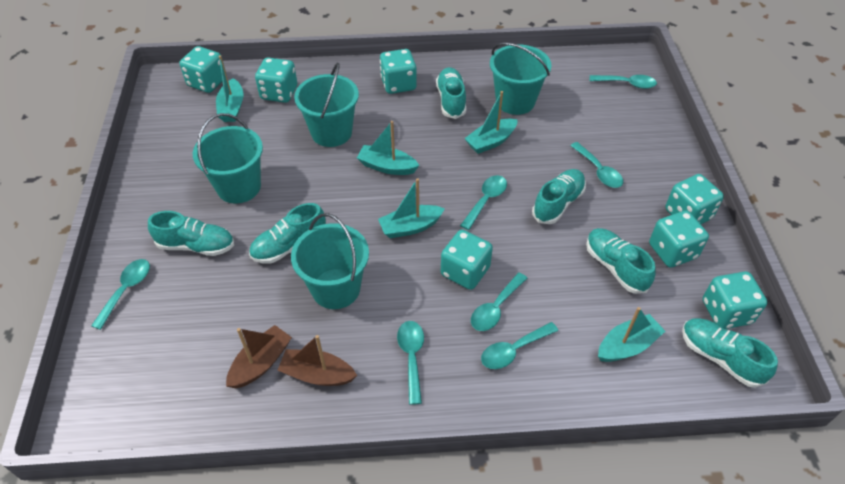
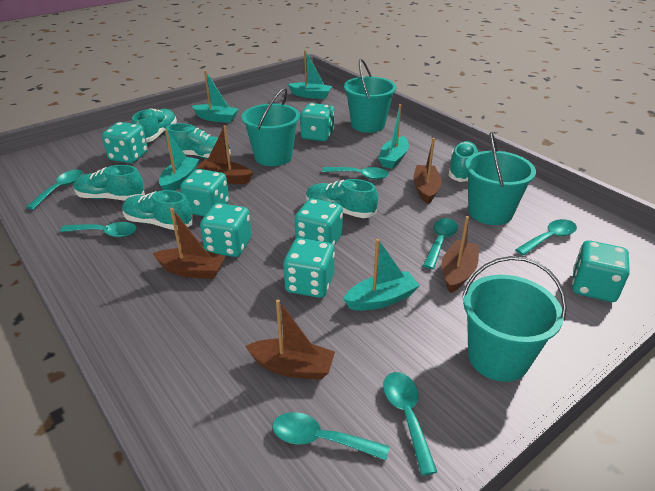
brown boat: 2 -> 5

